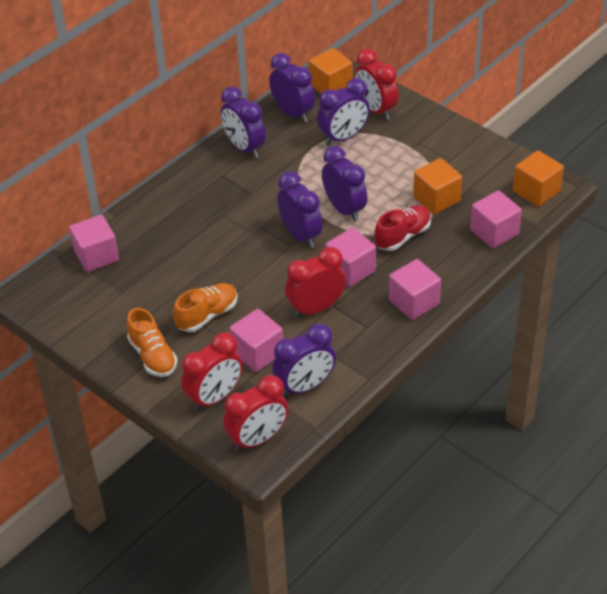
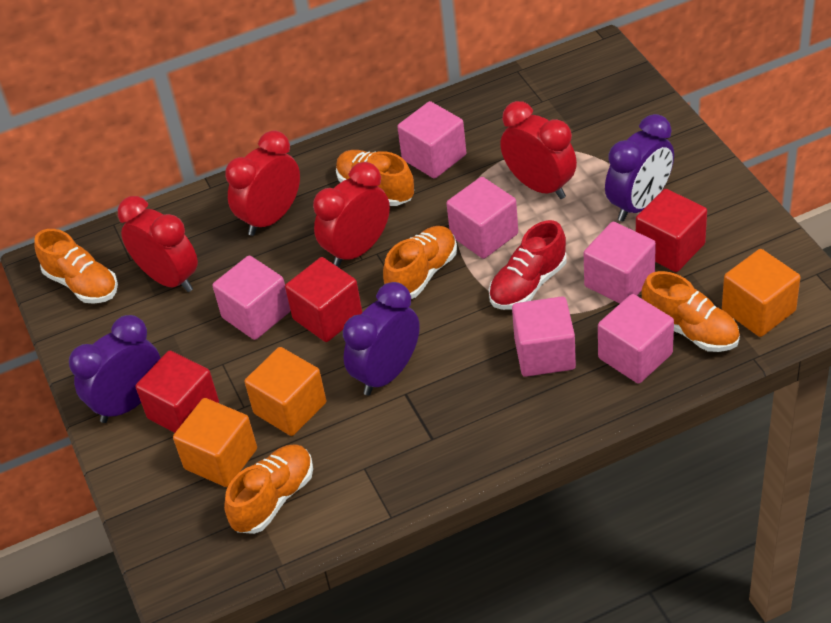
orange shoe: 2 -> 5
pink cube: 5 -> 6
purple clock: 6 -> 3
red cube: 0 -> 3

